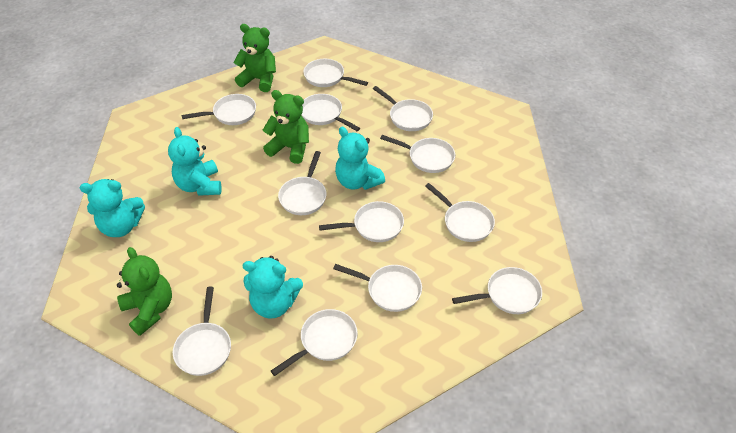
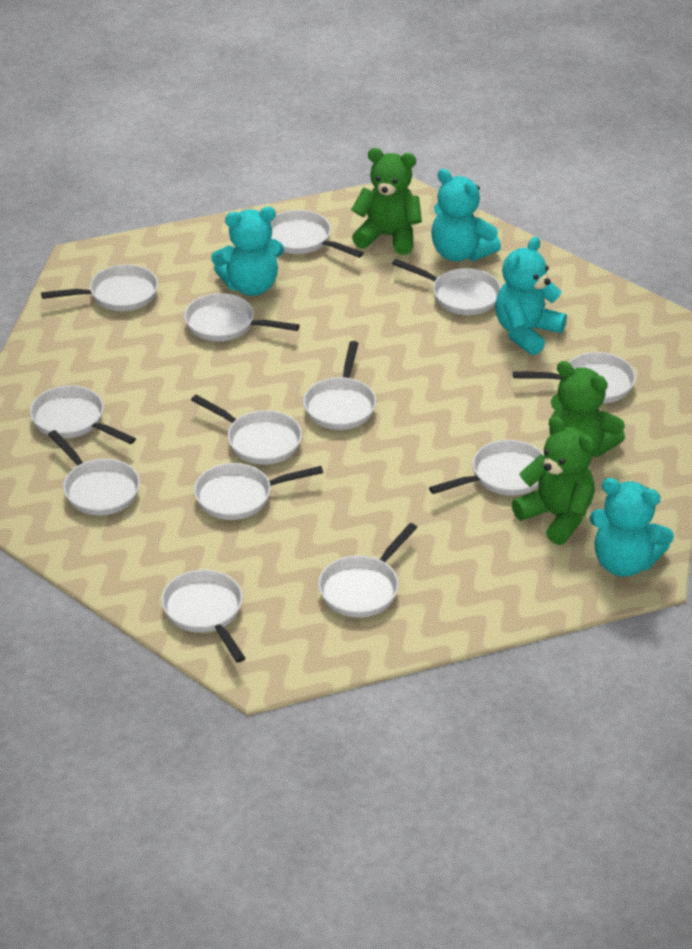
white pan: 12 -> 13

